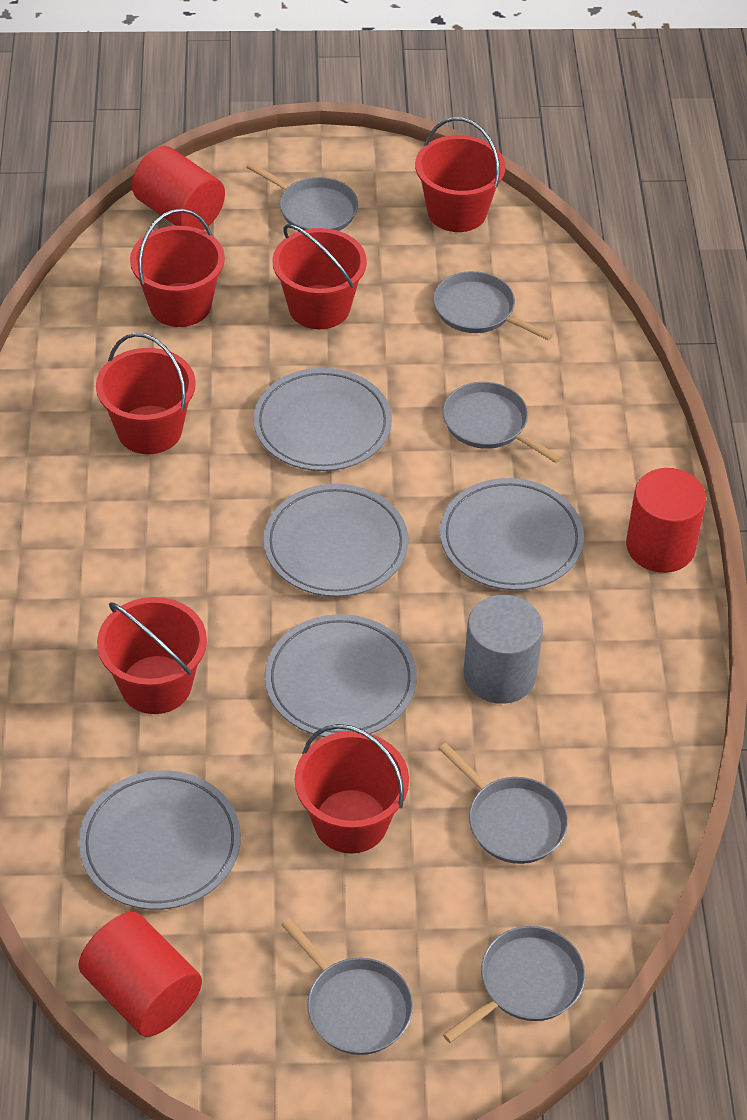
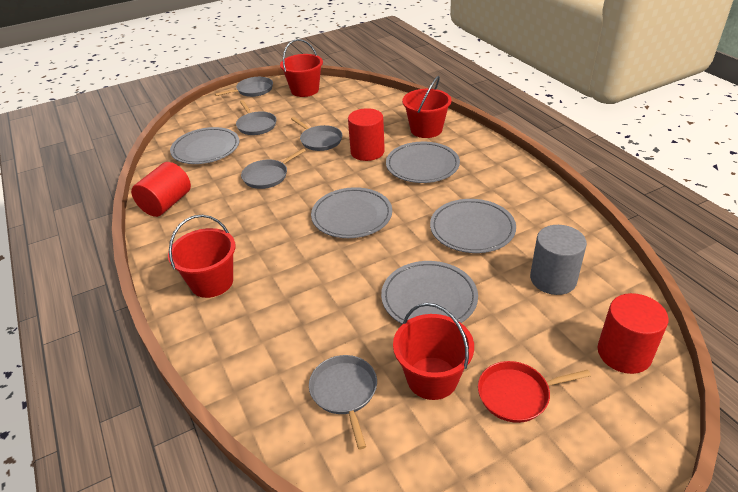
grey pan: 6 -> 5
red bucket: 6 -> 4
red pan: 0 -> 1

